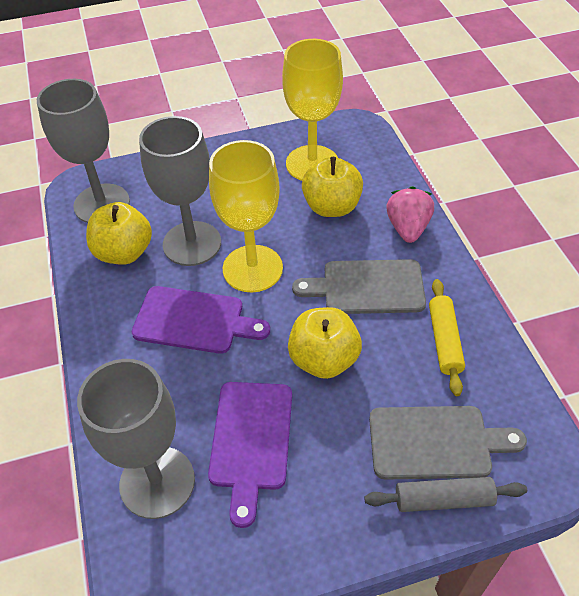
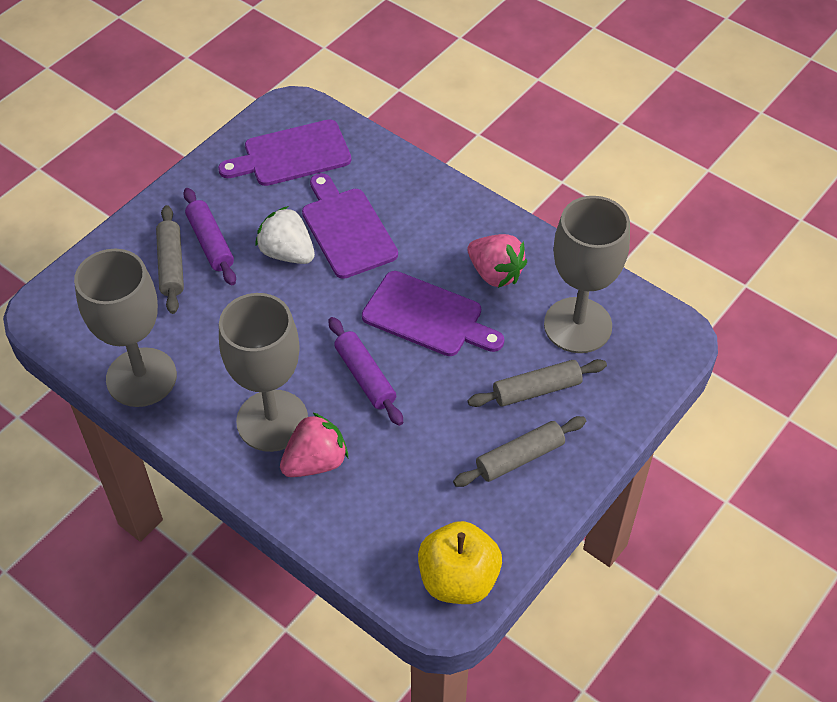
grey cutting board: 2 -> 0
grey rolling pin: 1 -> 3
pink strawberry: 1 -> 2
purple cutting board: 2 -> 3
purple rolling pin: 0 -> 2
white strawberry: 0 -> 1
yellow apple: 3 -> 1
yellow goblet: 2 -> 0
yellow rolling pin: 1 -> 0

